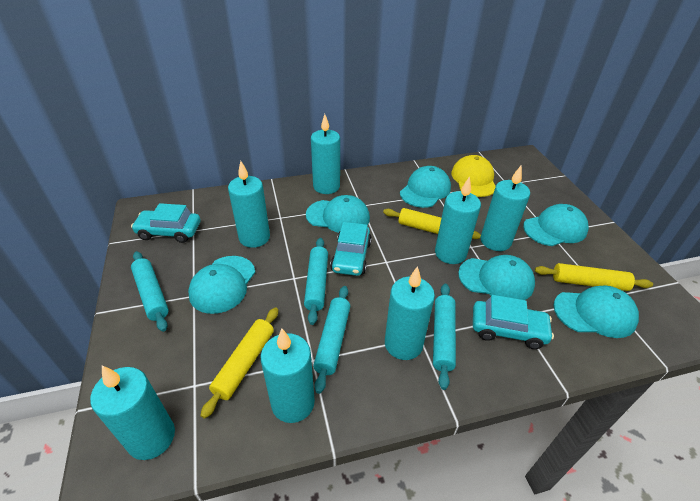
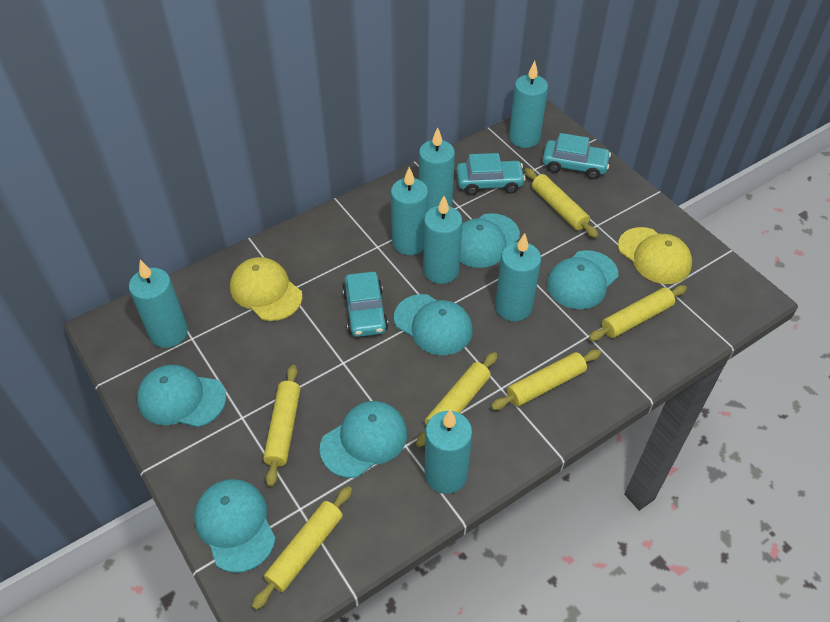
turquoise rolling pin: 4 -> 0
yellow cap: 1 -> 2
yellow rolling pin: 3 -> 6

